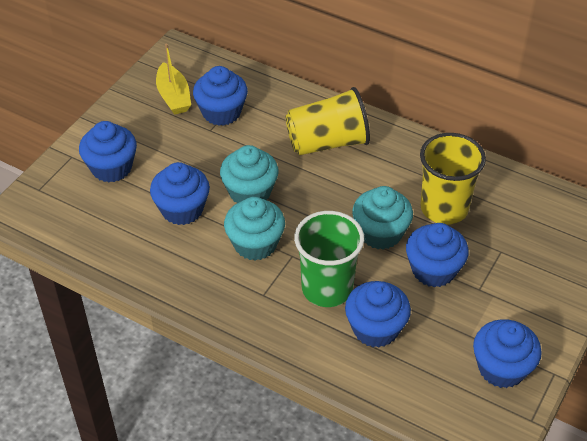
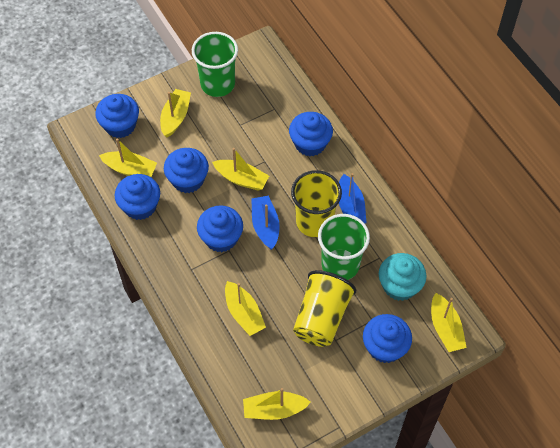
blue boat: 0 -> 2
green cup: 1 -> 2
turquoise cupcake: 3 -> 1
yellow boat: 1 -> 6

